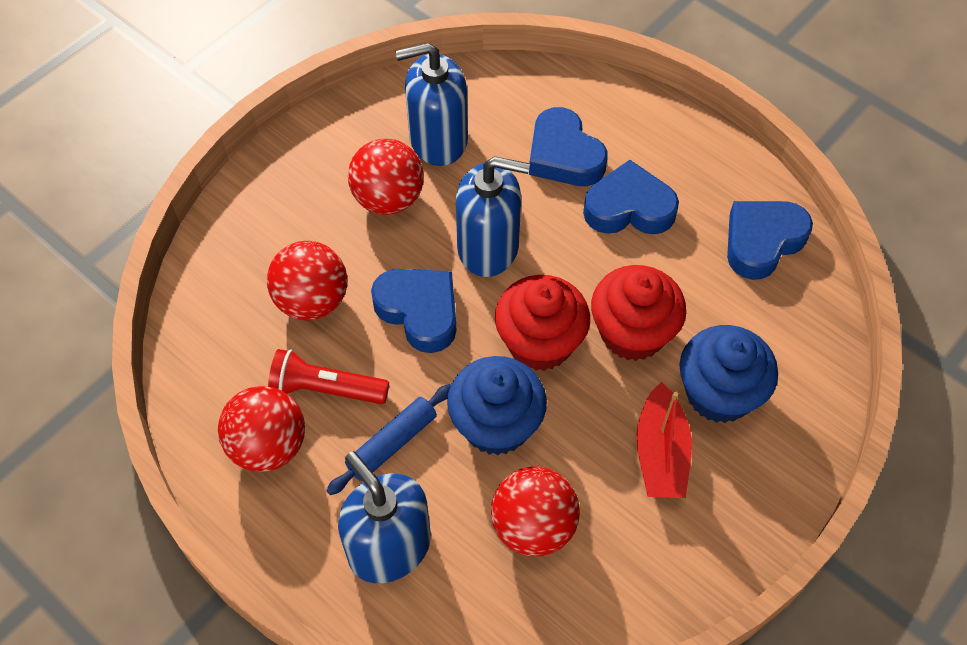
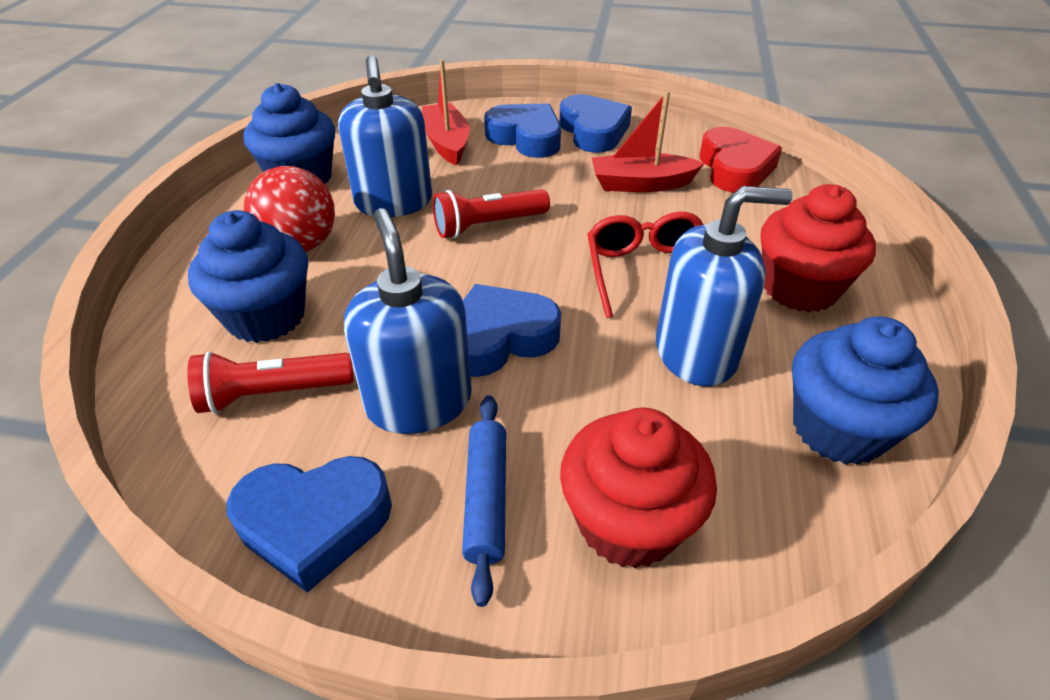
blue cupcake: 2 -> 3
red ball: 4 -> 1
red boat: 1 -> 2
red flashlight: 1 -> 2
red glasses: 0 -> 1
red heart: 0 -> 1

